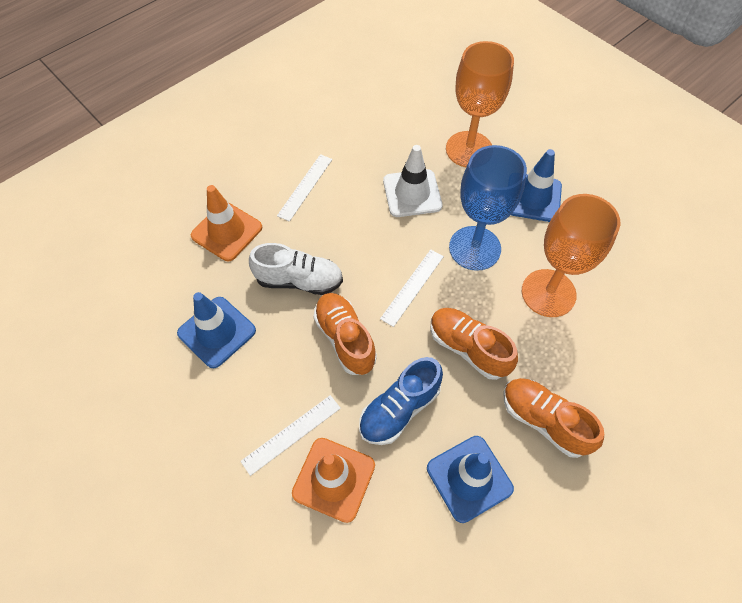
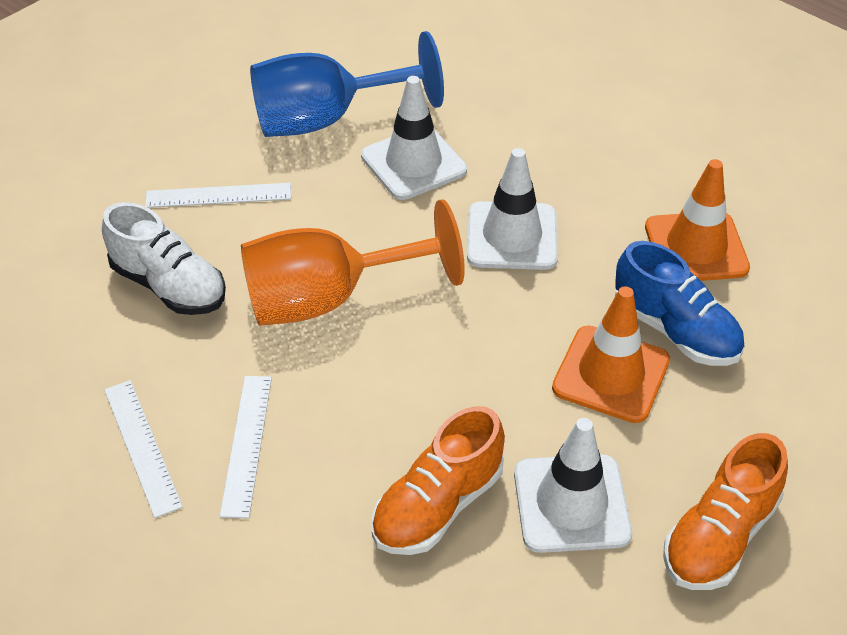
blue traffic cone: 3 -> 0
orange goblet: 2 -> 1
orange shoe: 3 -> 2
white traffic cone: 1 -> 3

